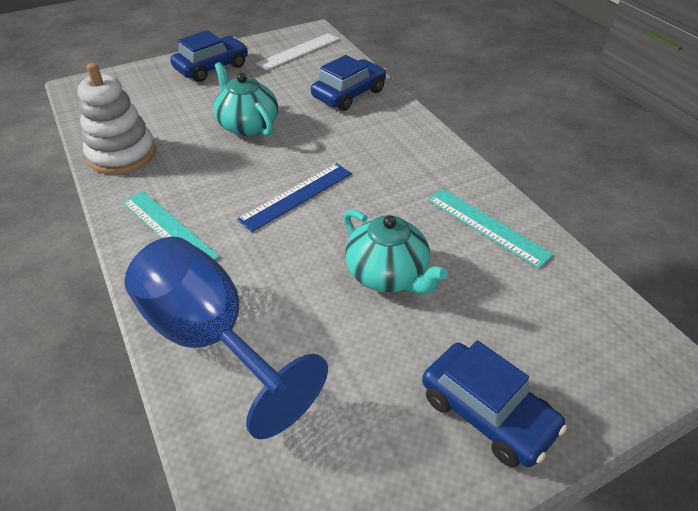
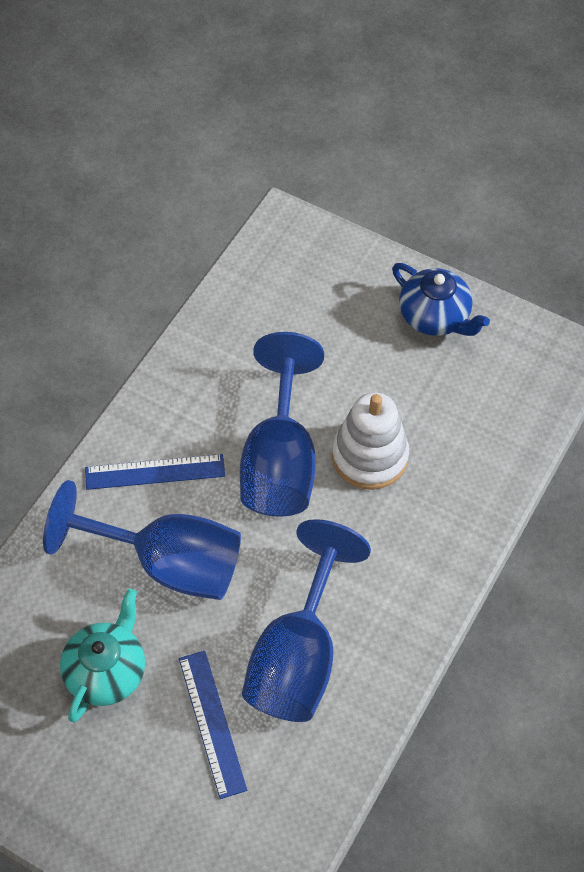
blue car: 3 -> 0
blue goblet: 1 -> 3
blue ruler: 1 -> 2
blue teapot: 0 -> 1
turquoise ruler: 2 -> 0
turquoise teapot: 2 -> 1
white ruler: 1 -> 0

